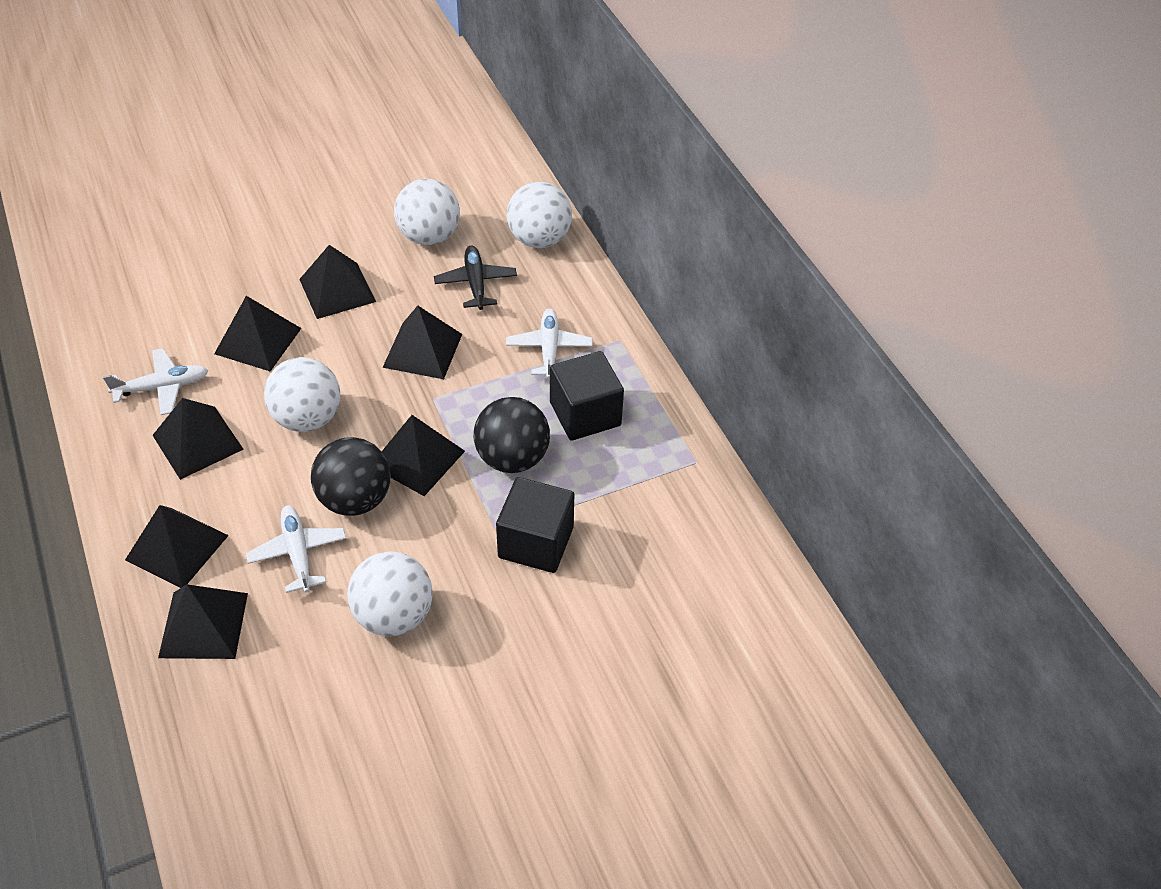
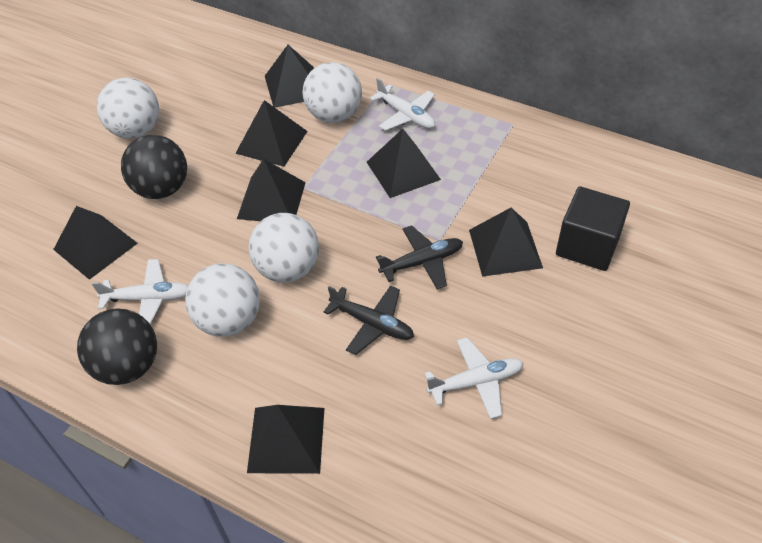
black cube: 2 -> 1
black plane: 1 -> 2

